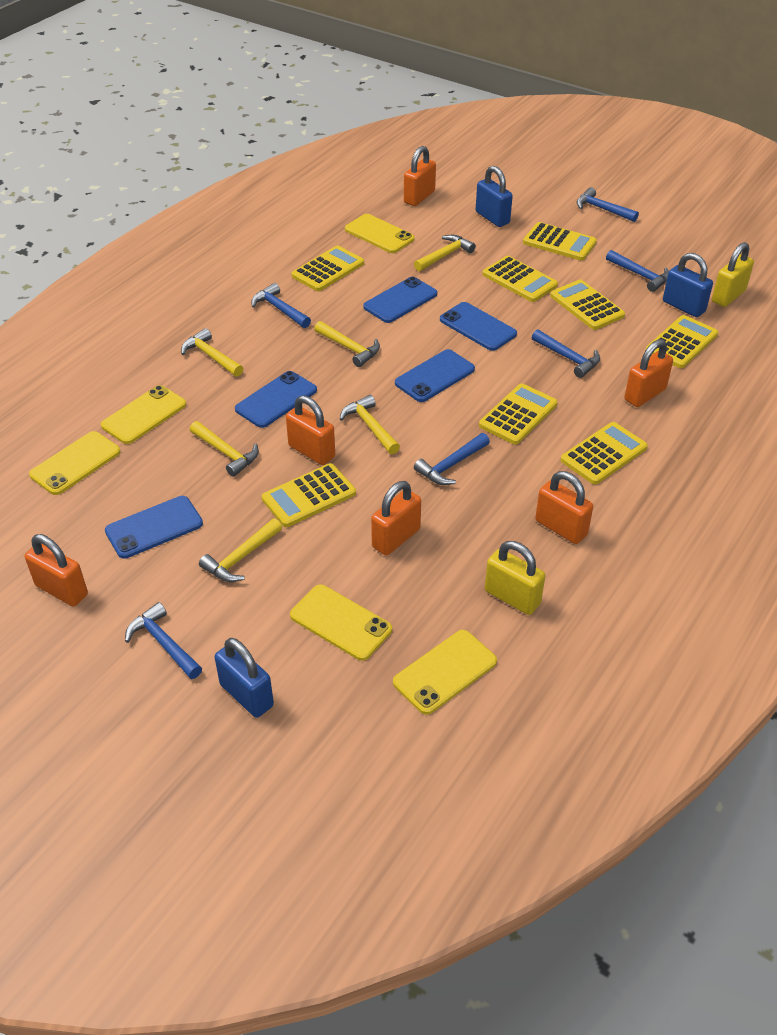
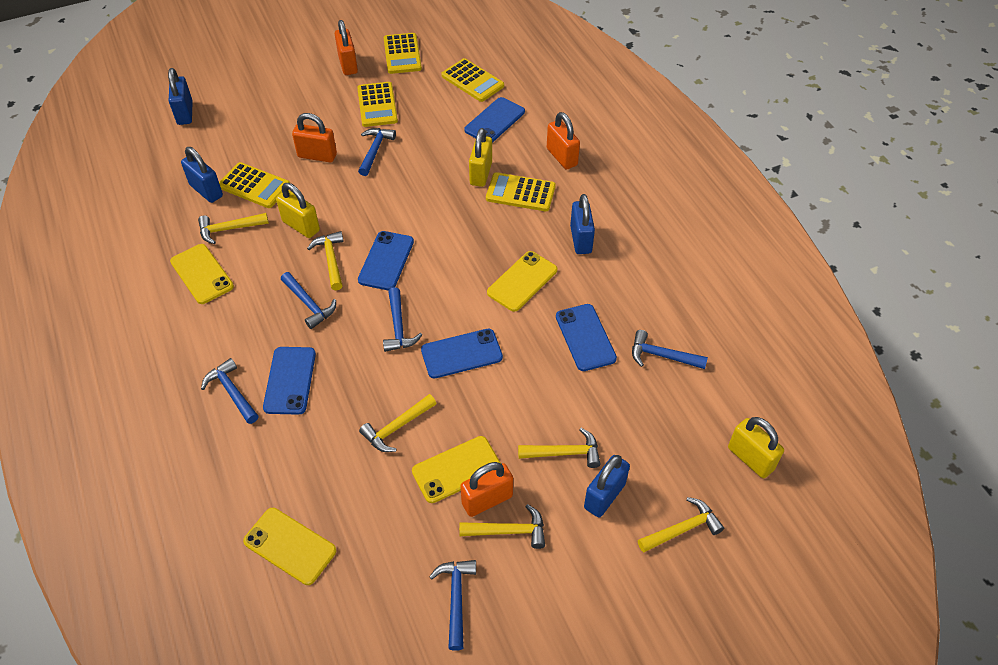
blue padlock: 3 -> 4
orange padlock: 6 -> 4
yellow calculator: 8 -> 5
yellow padlock: 2 -> 3
yellow phone: 5 -> 4

